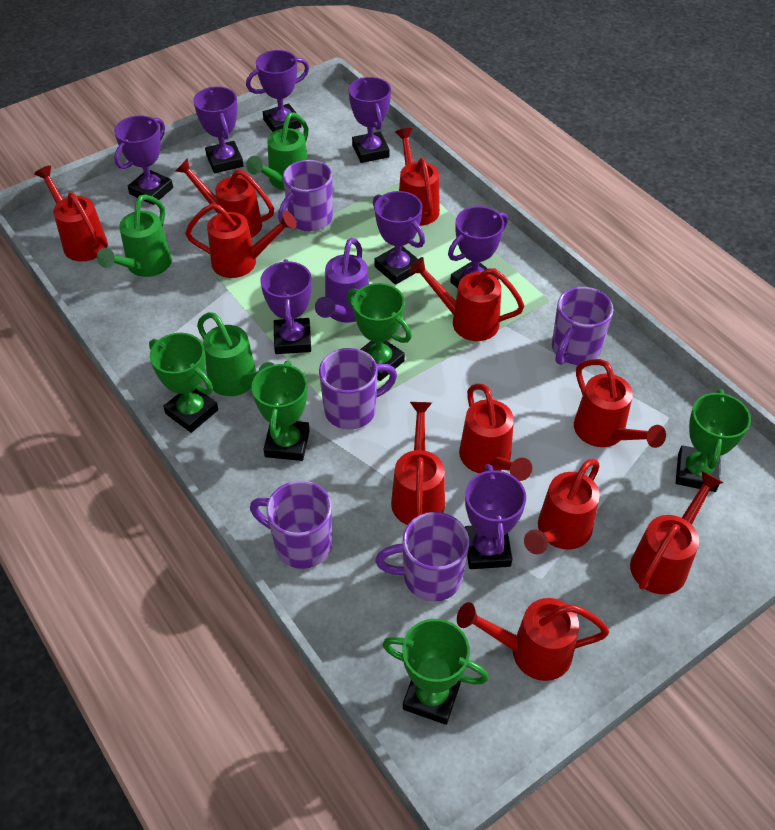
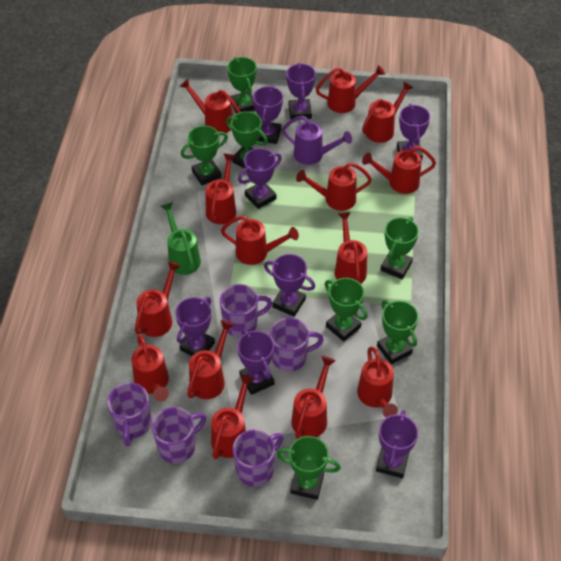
green trophy: 5 -> 7
green watering can: 3 -> 1
red watering can: 11 -> 14

